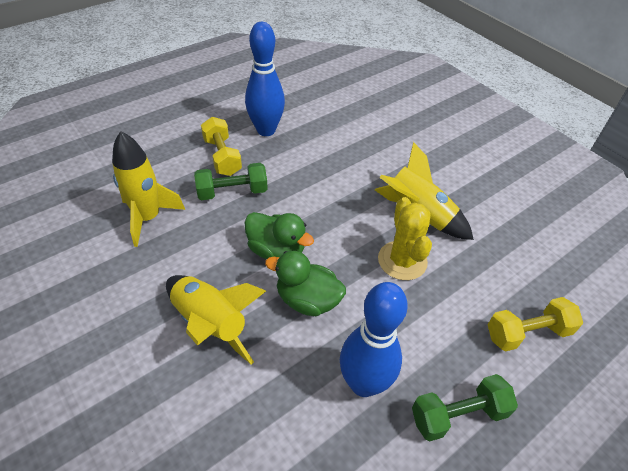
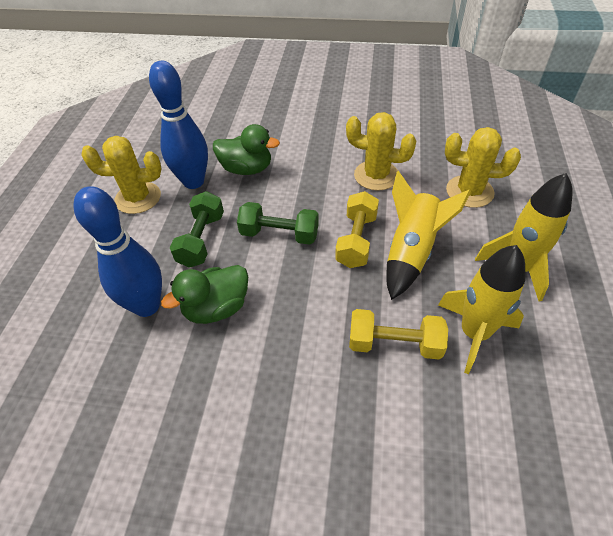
yellow cactus: 1 -> 3

